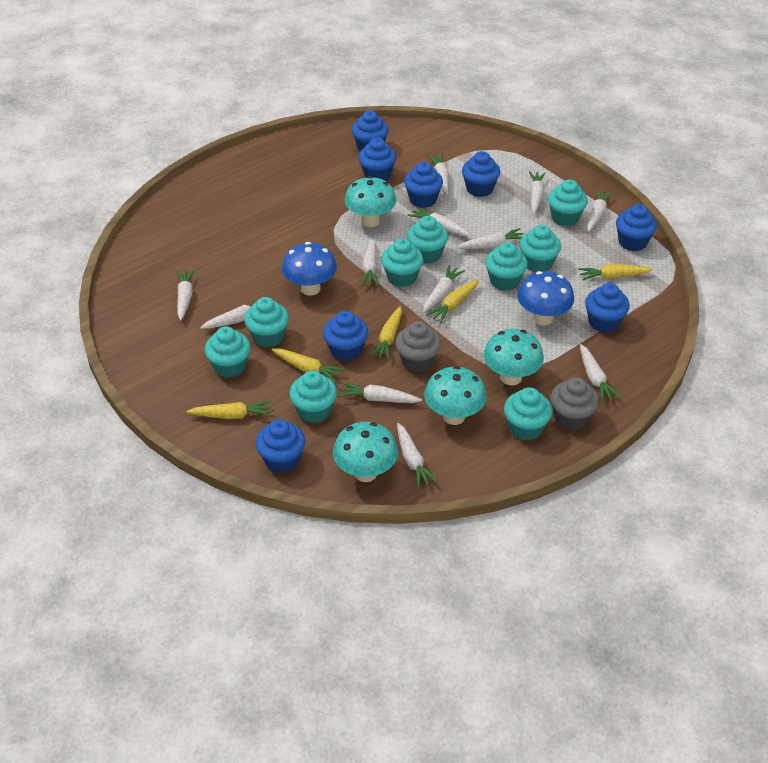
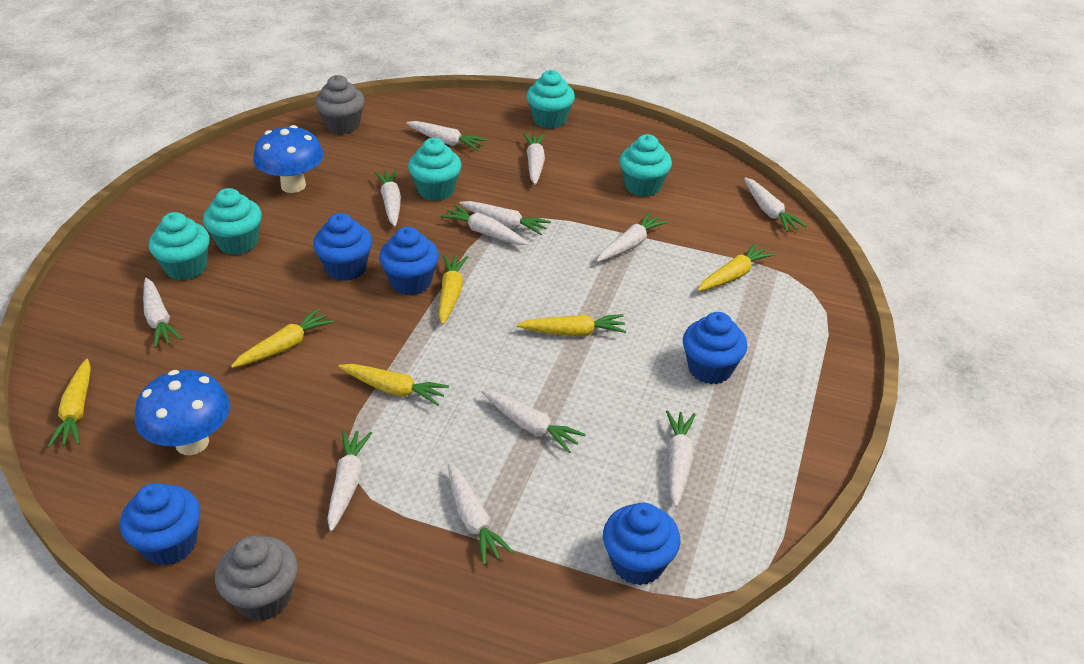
blue cupcake: 8 -> 5
turquoise cupcake: 9 -> 5
turquoise mushroom: 4 -> 0
yellow carrot: 5 -> 6

